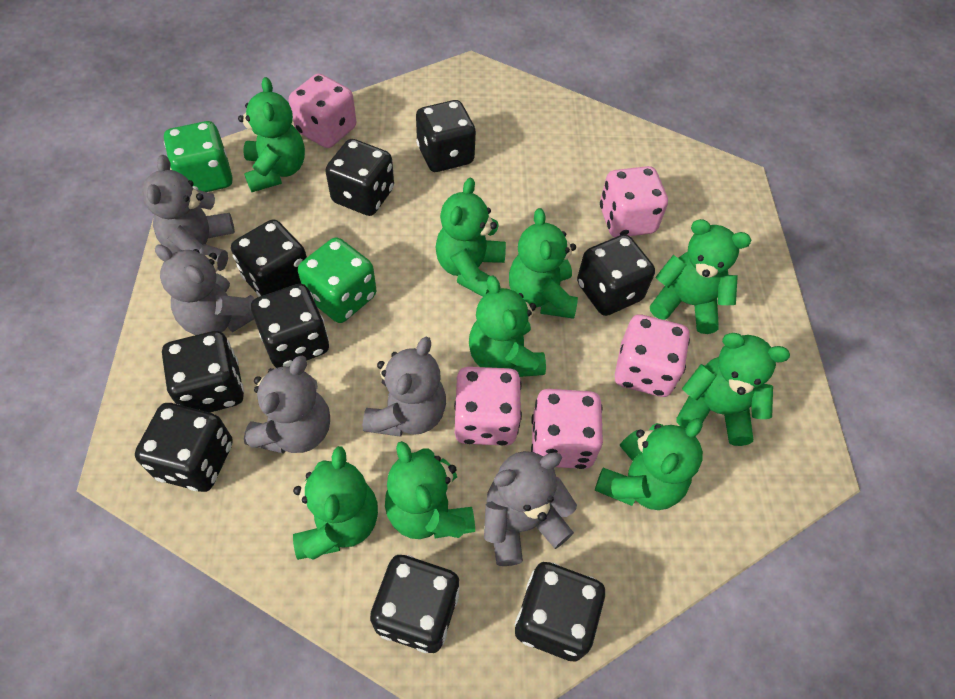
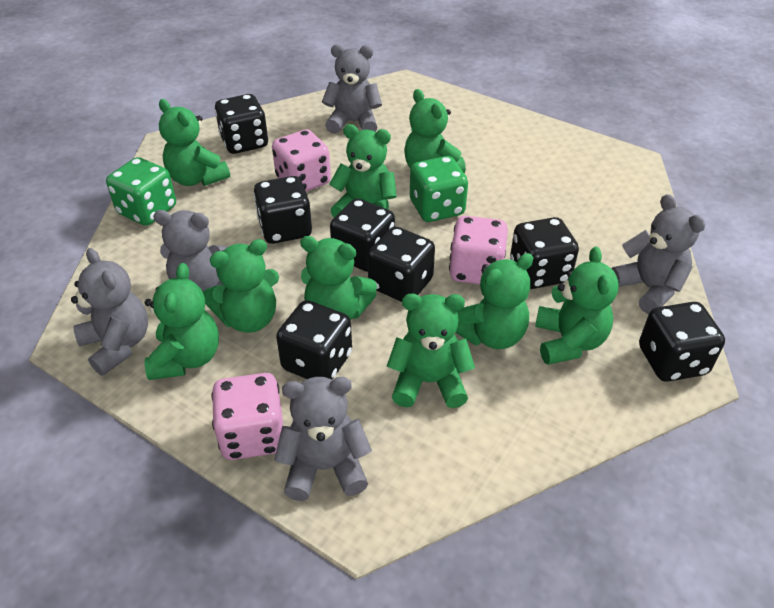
black dice: 9 -> 7
pink dice: 5 -> 3

